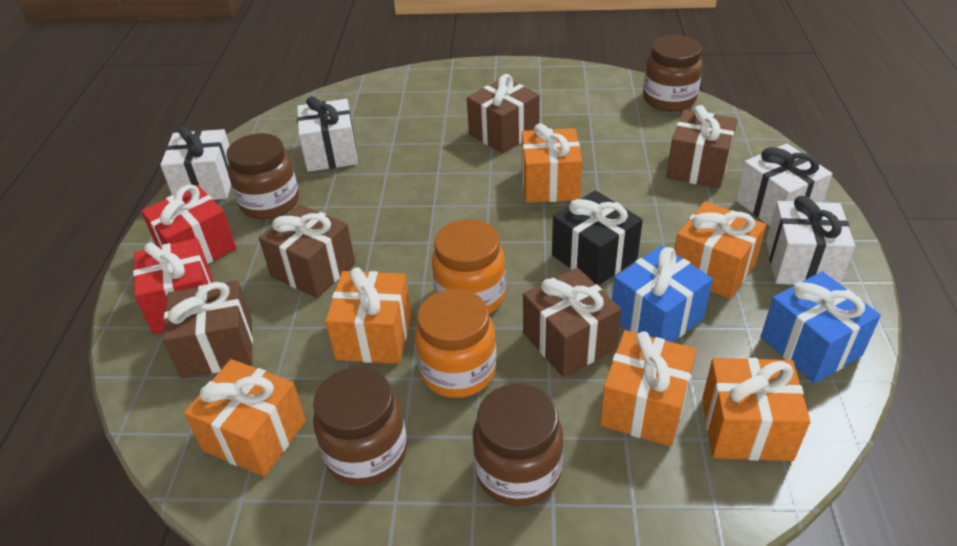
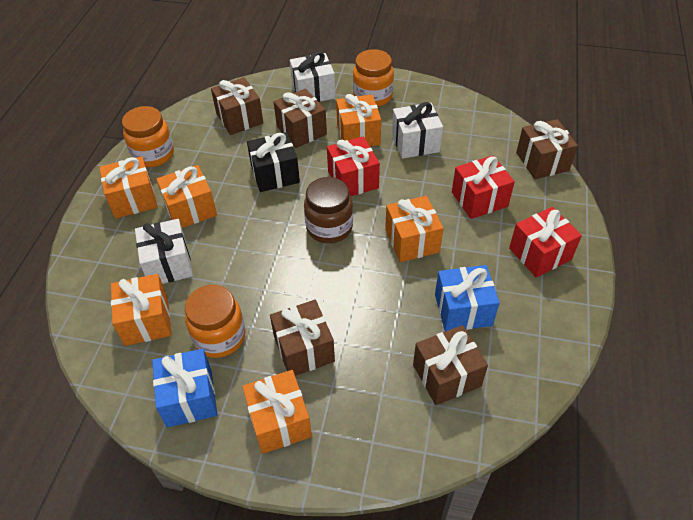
brown jar: 4 -> 1
orange jar: 2 -> 3
red gift: 2 -> 3
white gift: 4 -> 3

